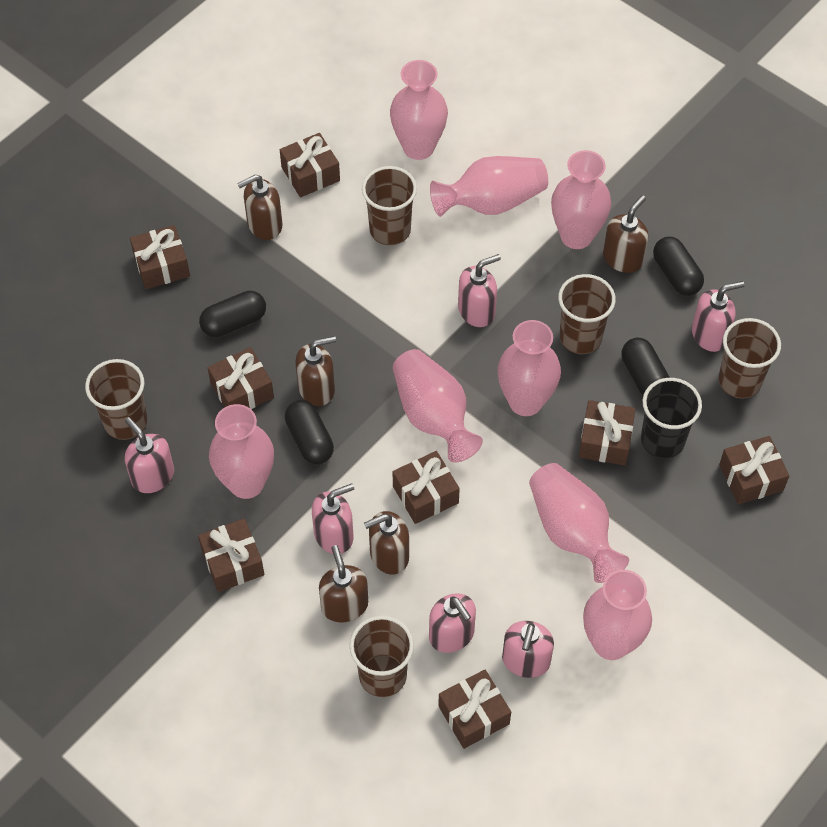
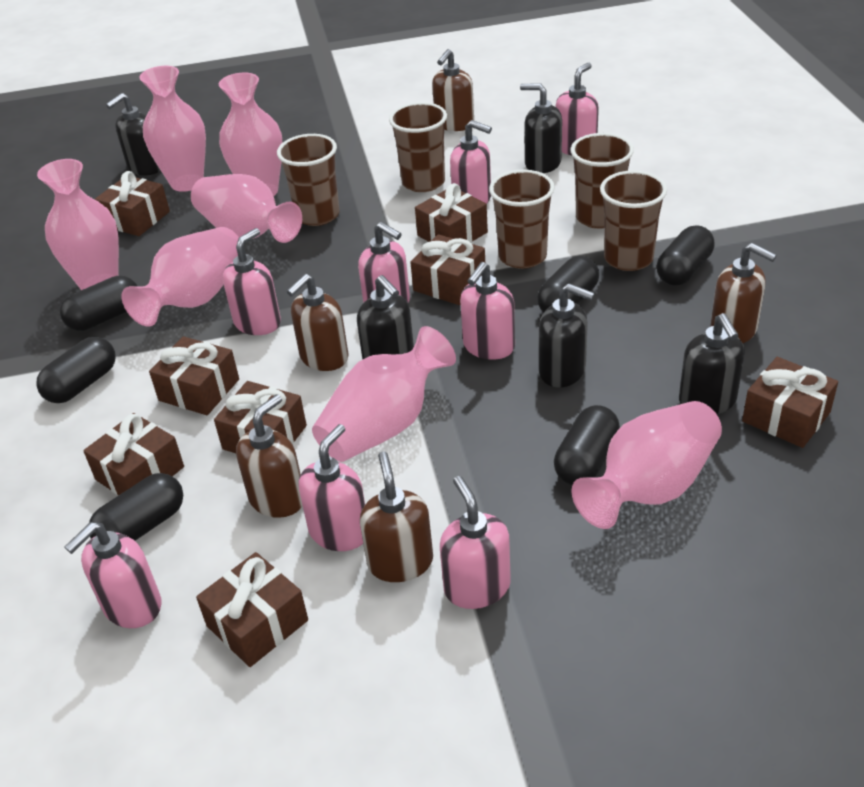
black capsule: 4 -> 6
black cup: 1 -> 0
black soap dispenser: 0 -> 5
pink soap dispenser: 6 -> 8
pink vase: 8 -> 7

